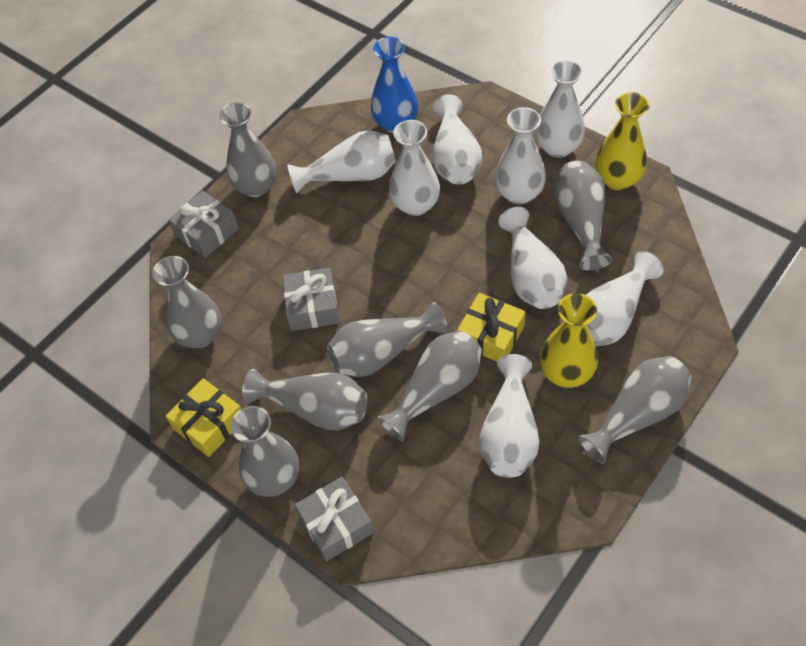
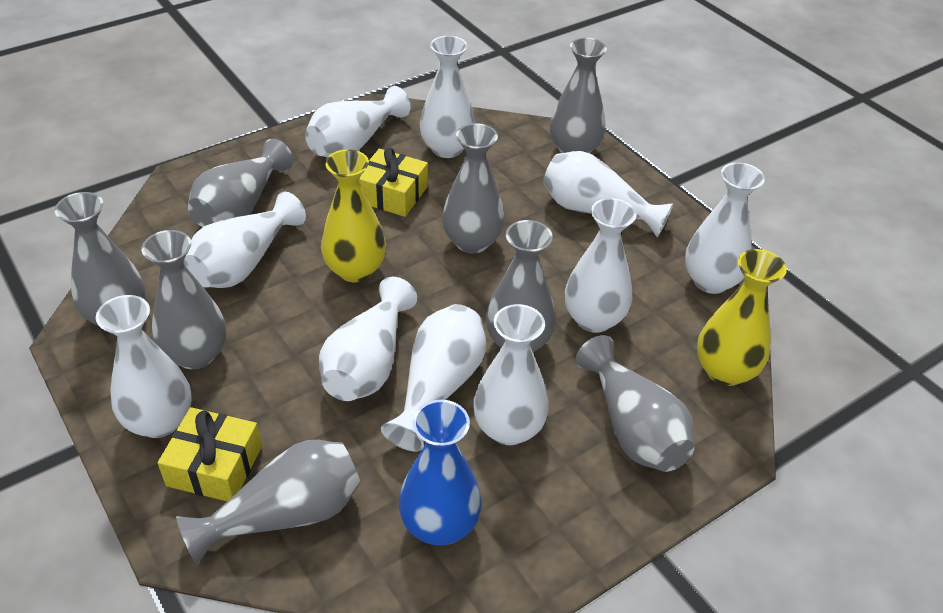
grey gift: 3 -> 0
white vase: 8 -> 10

